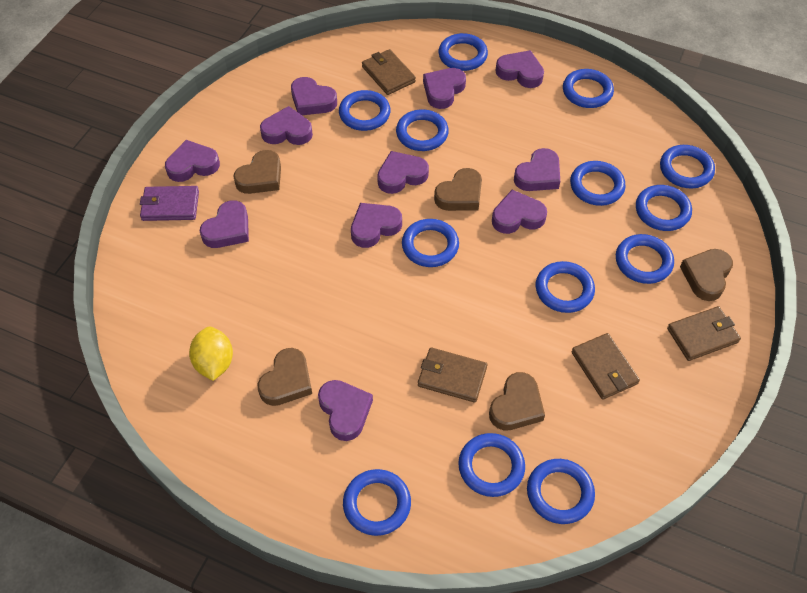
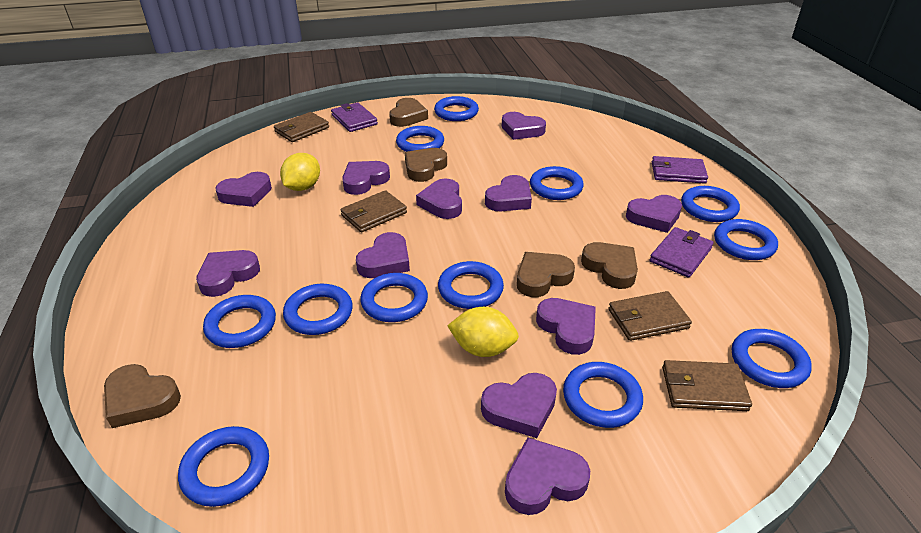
blue ring: 13 -> 12
purple wallet: 1 -> 3
yellow lemon: 1 -> 2

